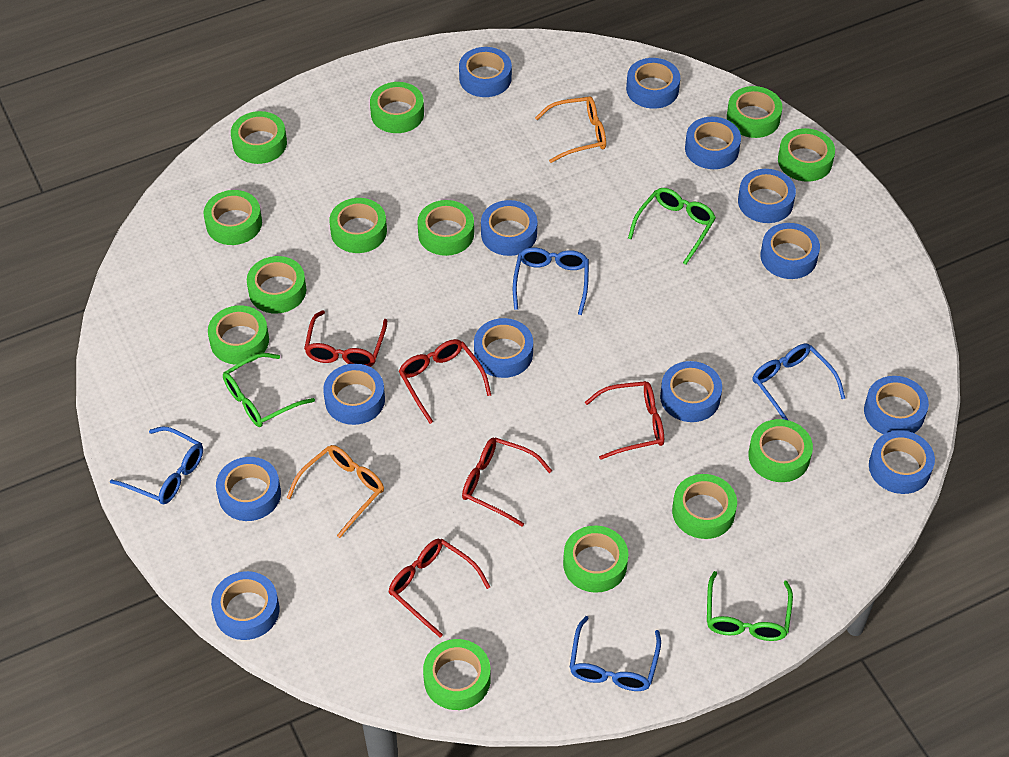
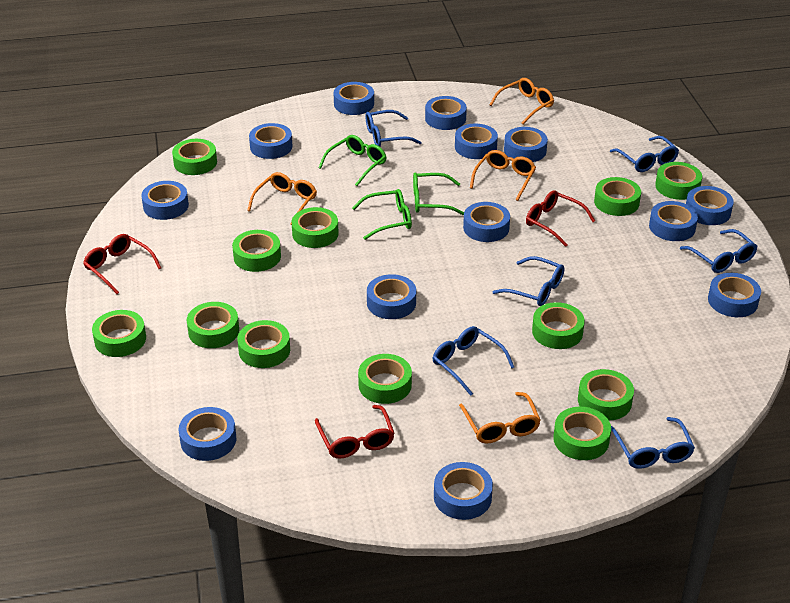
blue glasses: 4 -> 6
green tape: 13 -> 12
orange glasses: 2 -> 4
red glasses: 5 -> 3

